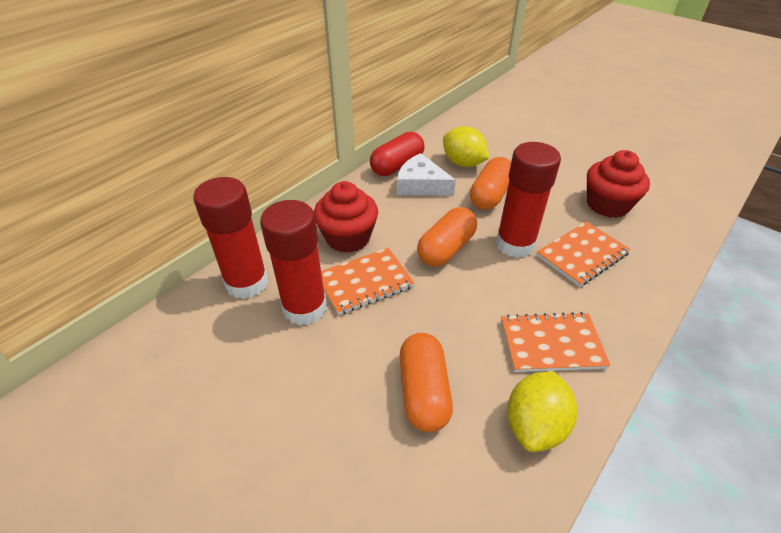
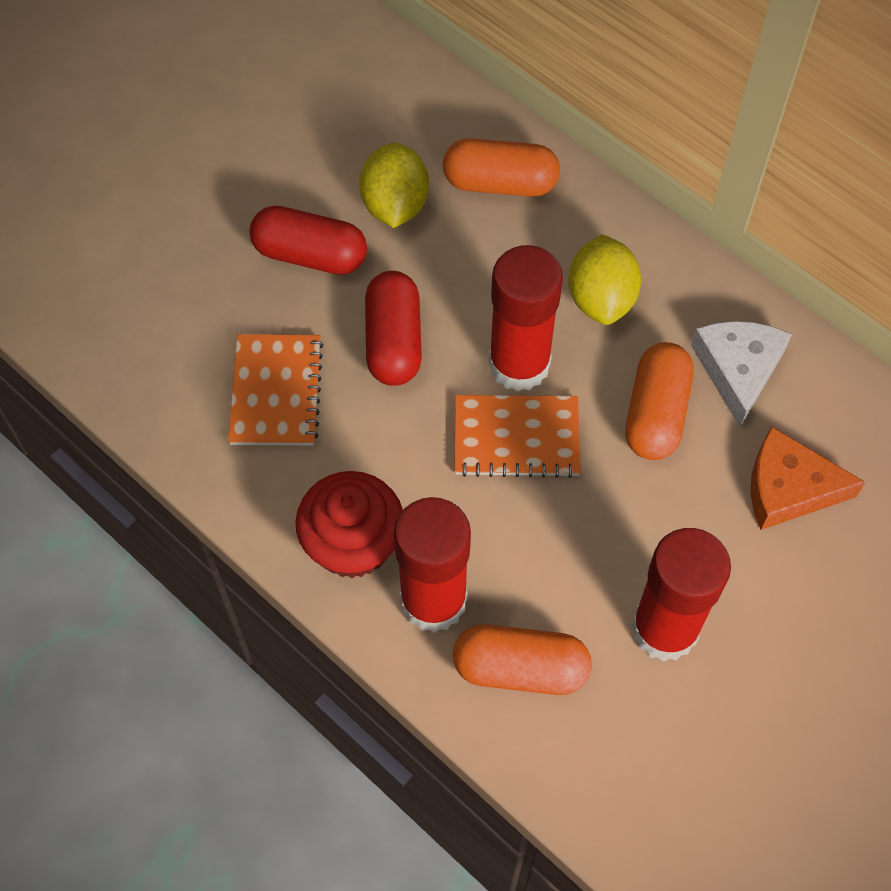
orange cheese: 0 -> 1
orange notebook: 3 -> 2
red capsule: 1 -> 2
red cupcake: 2 -> 1

